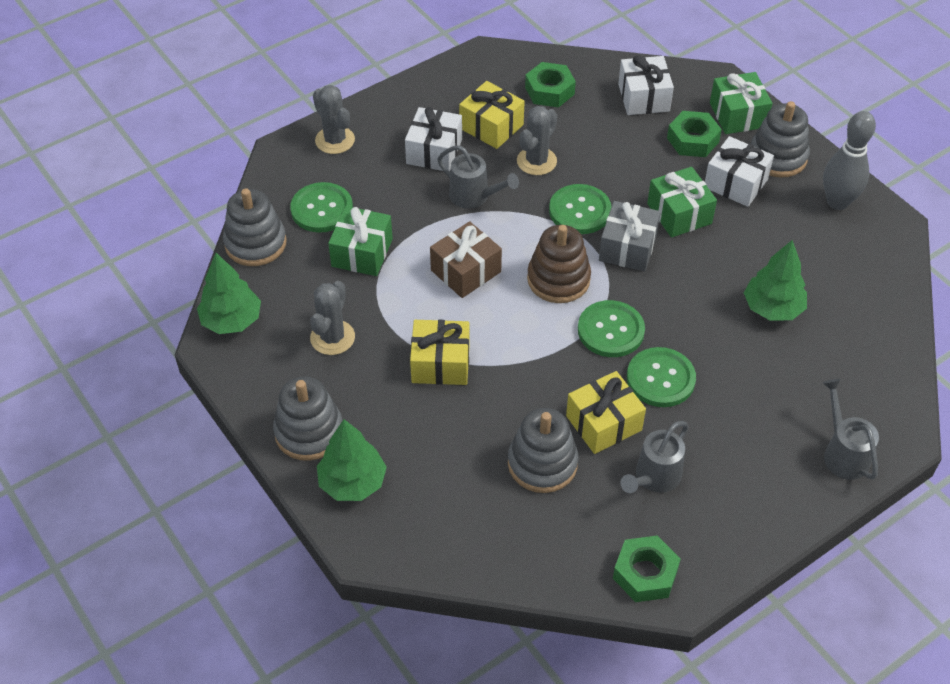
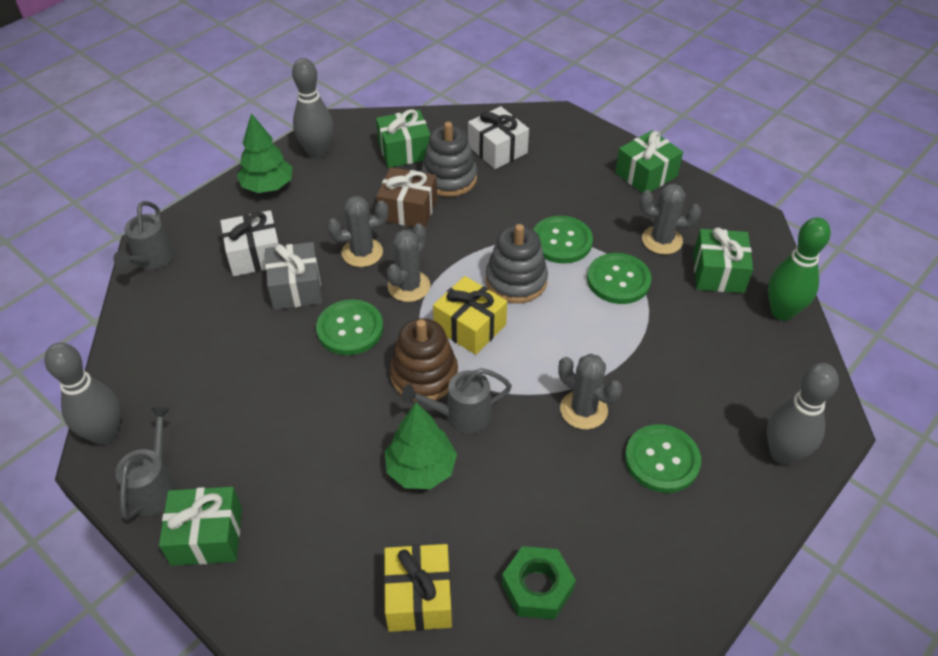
green bowling pin: 0 -> 1
green gift: 3 -> 4
green nut: 3 -> 1
green tree: 3 -> 2
grey bowling pin: 1 -> 3
grey cactus: 3 -> 4
grey stacking toy: 4 -> 2
white gift: 3 -> 2
yellow gift: 3 -> 2

